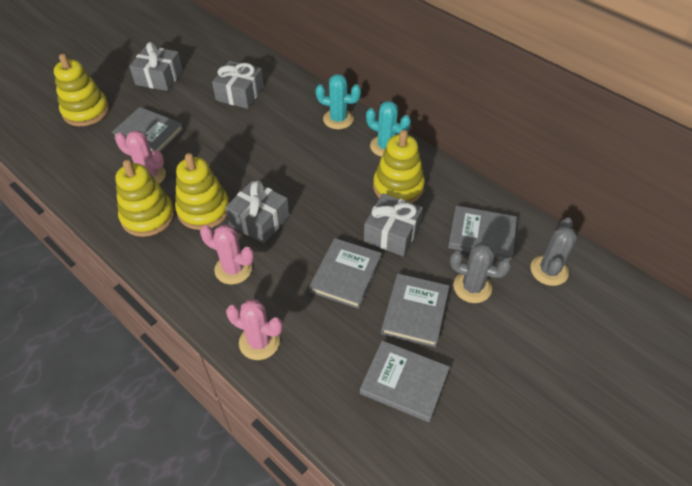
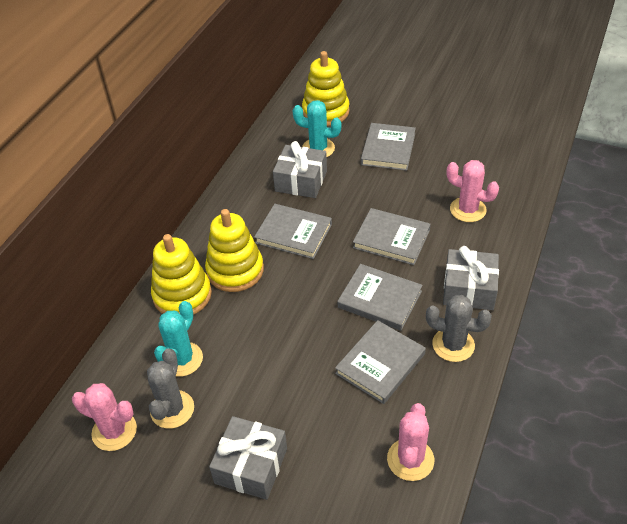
grey gift: 4 -> 3
yellow stacking toy: 4 -> 3

